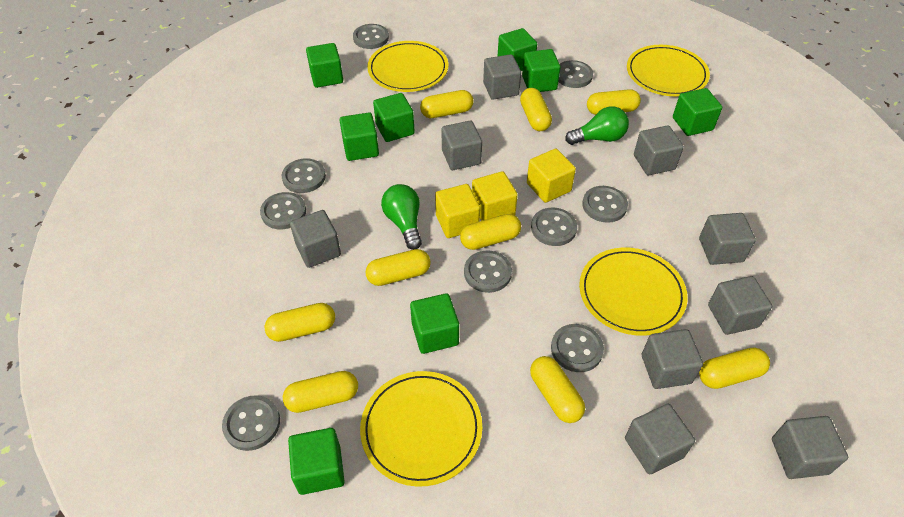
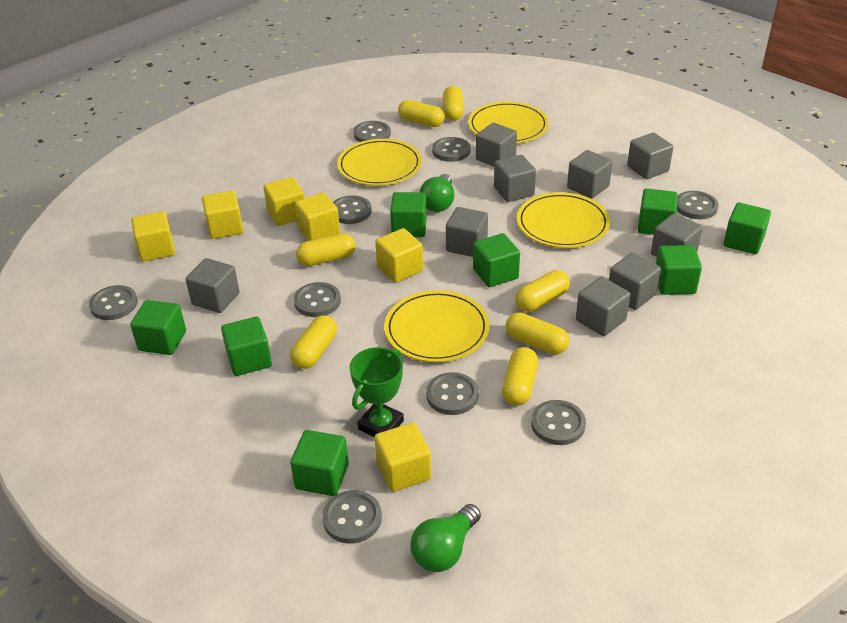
green trophy: 0 -> 1
yellow capsule: 9 -> 7
yellow cube: 3 -> 6

